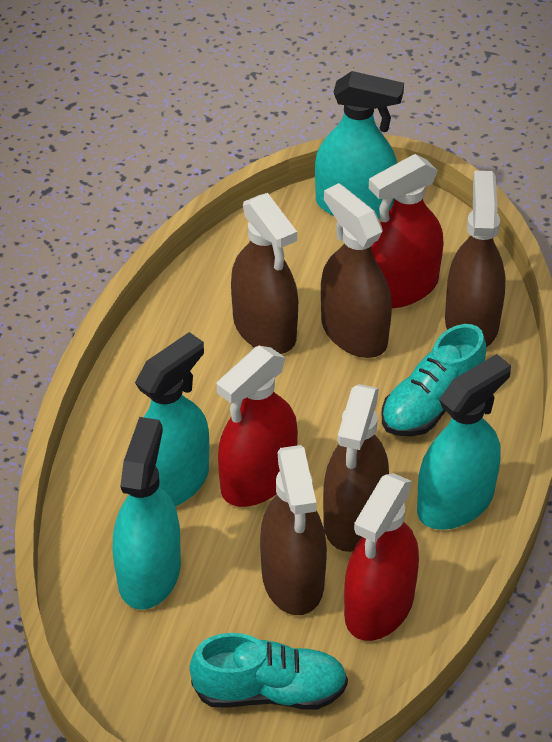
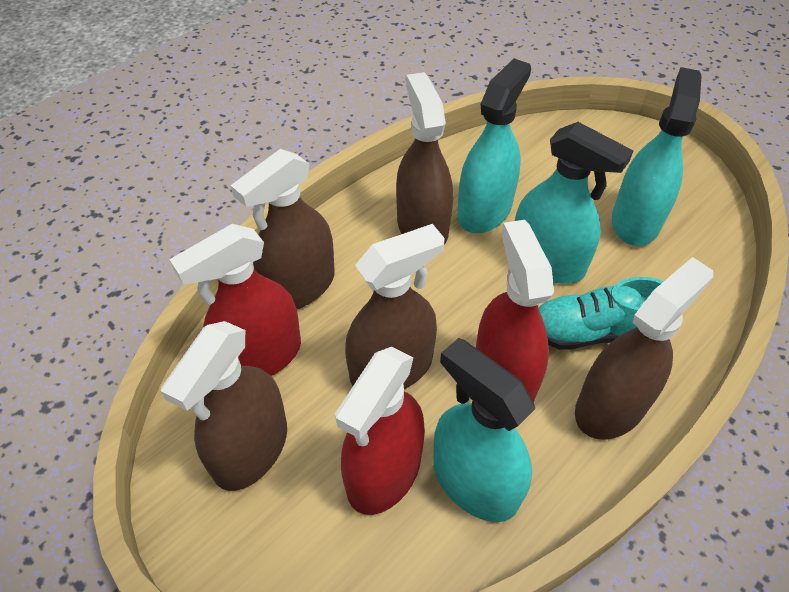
turquoise shoe: 2 -> 1

